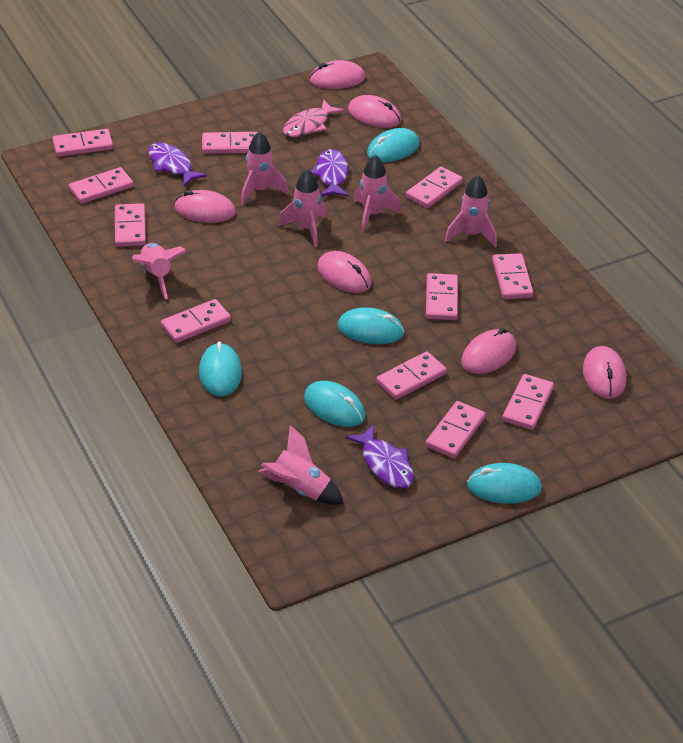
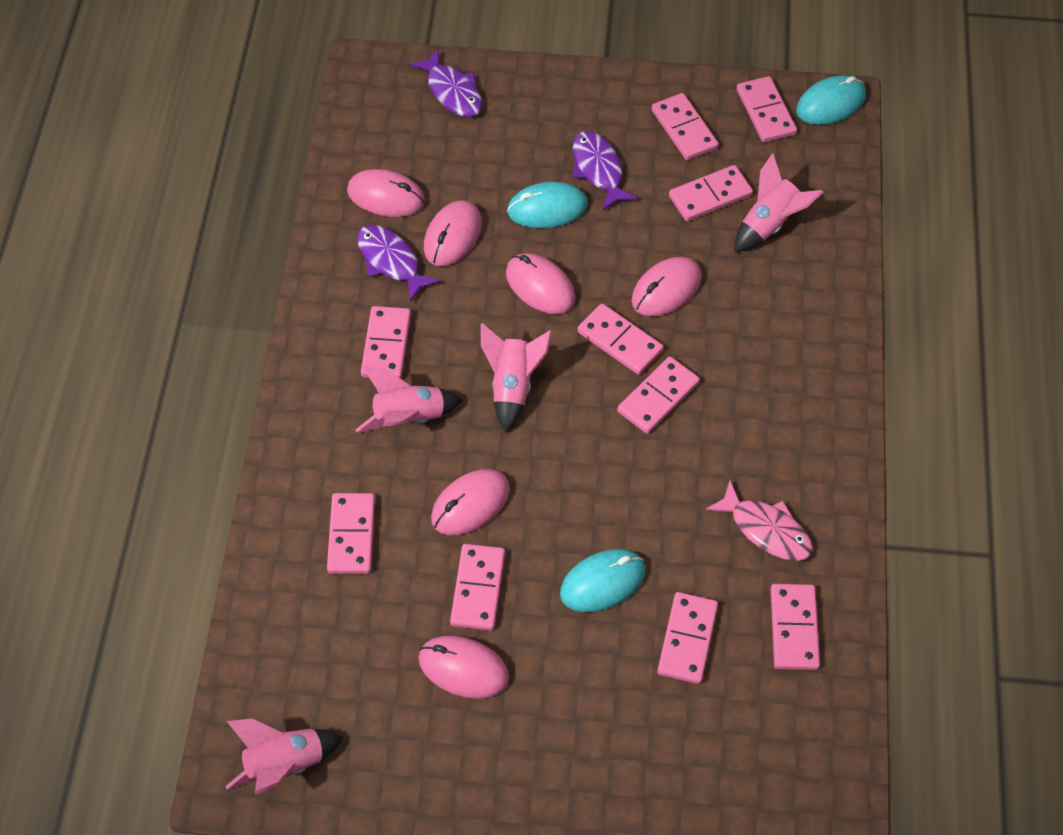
pink domino: 11 -> 10
pink rocket: 6 -> 4
turquoise mouse: 5 -> 3

